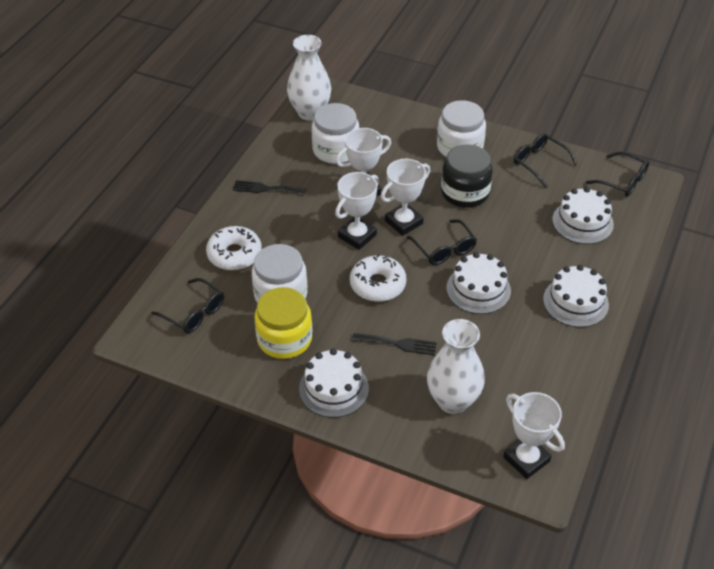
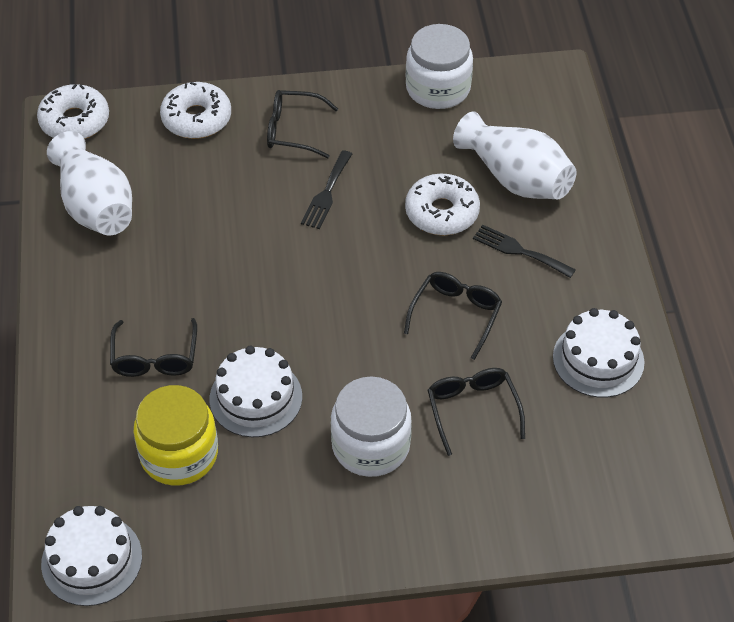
black jar: 1 -> 0
white cake: 4 -> 3
white donut: 2 -> 3
white jar: 3 -> 2
white trophy: 4 -> 0

